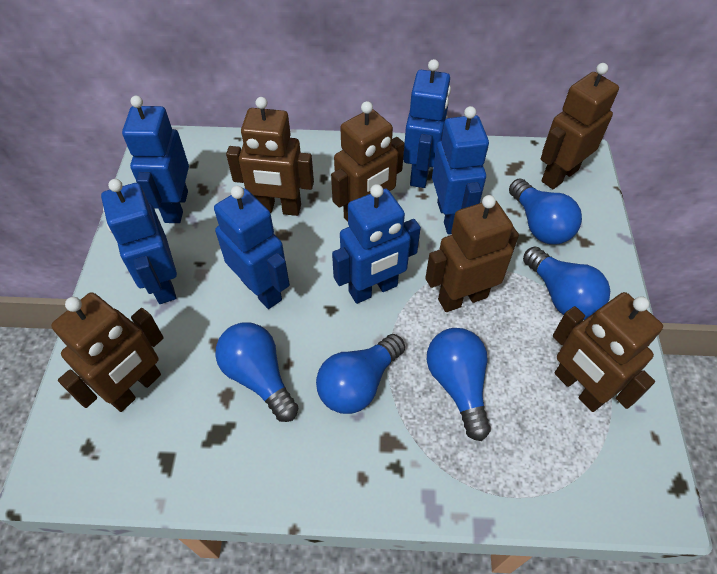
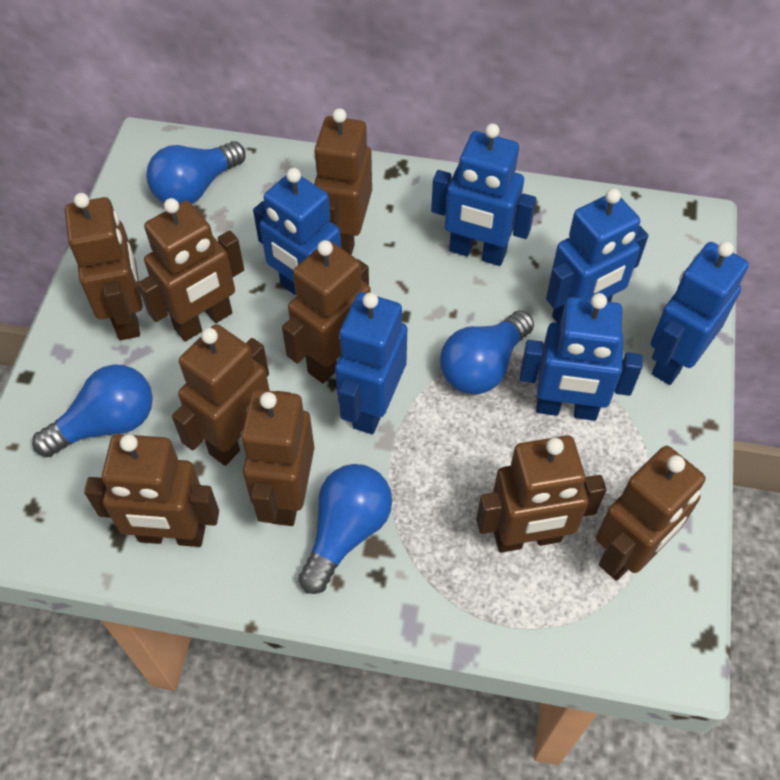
blue light bulb: 5 -> 4
brown robot: 6 -> 9

